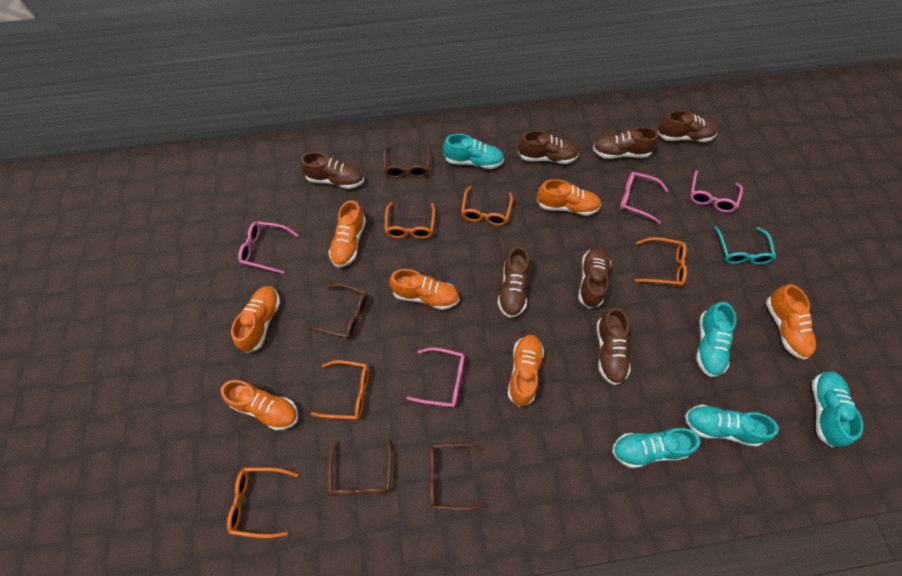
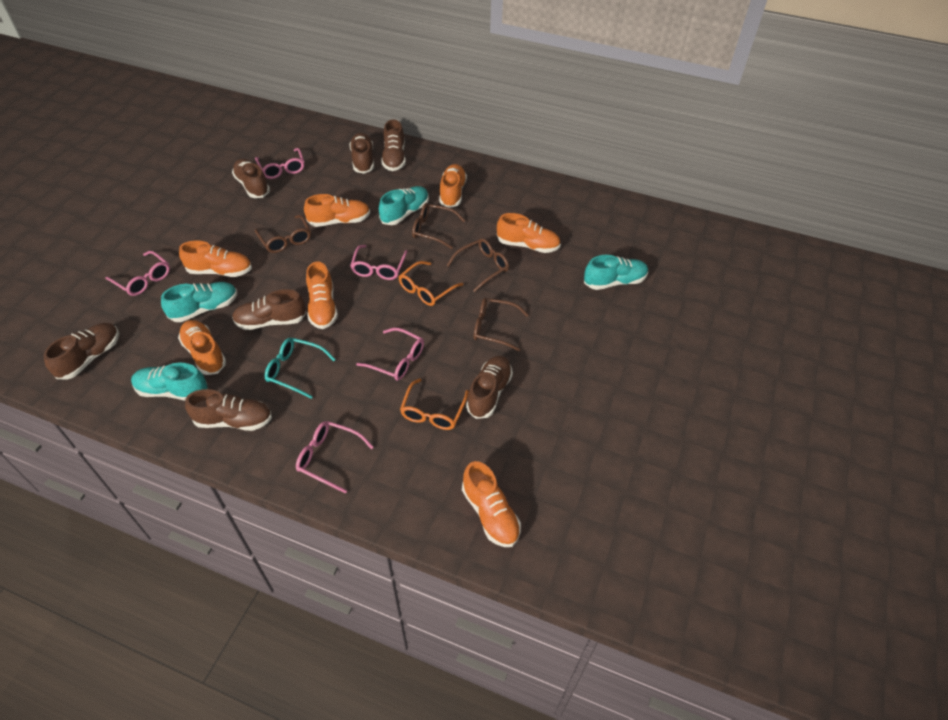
orange glasses: 5 -> 2
pink glasses: 4 -> 5
turquoise shoe: 5 -> 4

